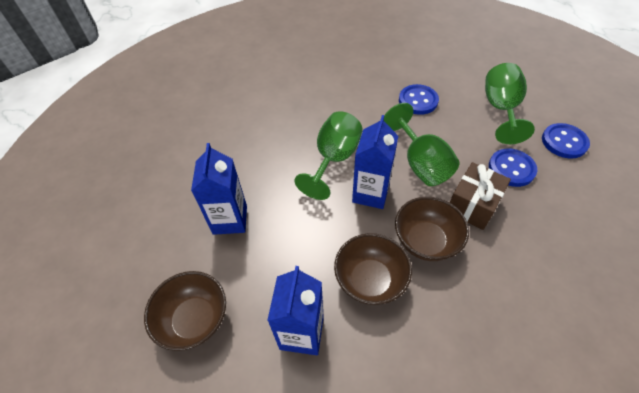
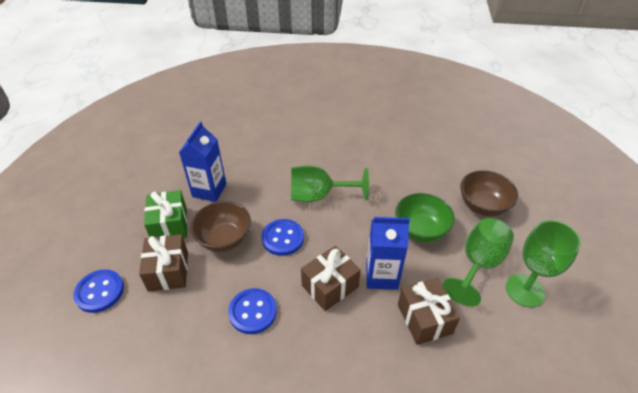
blue carton: 3 -> 2
brown bowl: 3 -> 2
brown gift: 1 -> 3
green bowl: 0 -> 1
green gift: 0 -> 1

